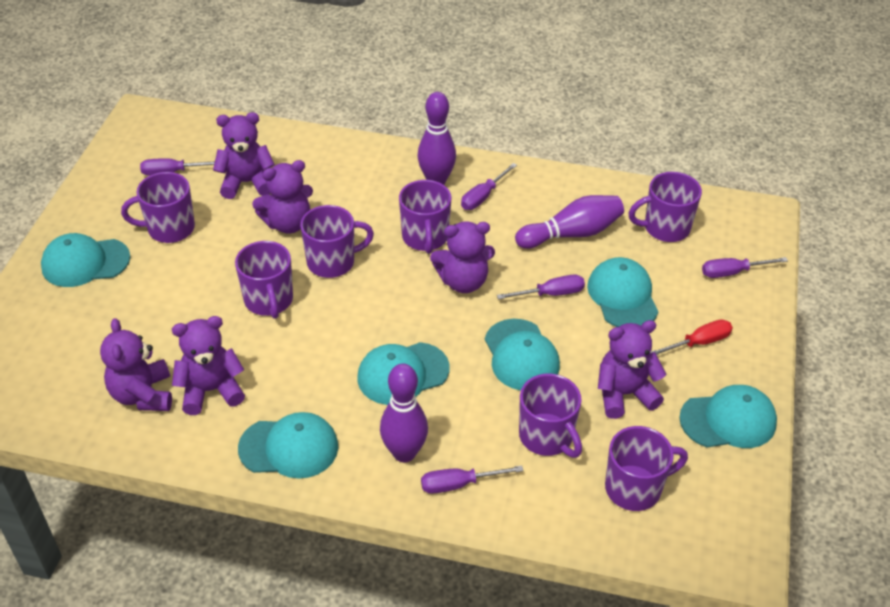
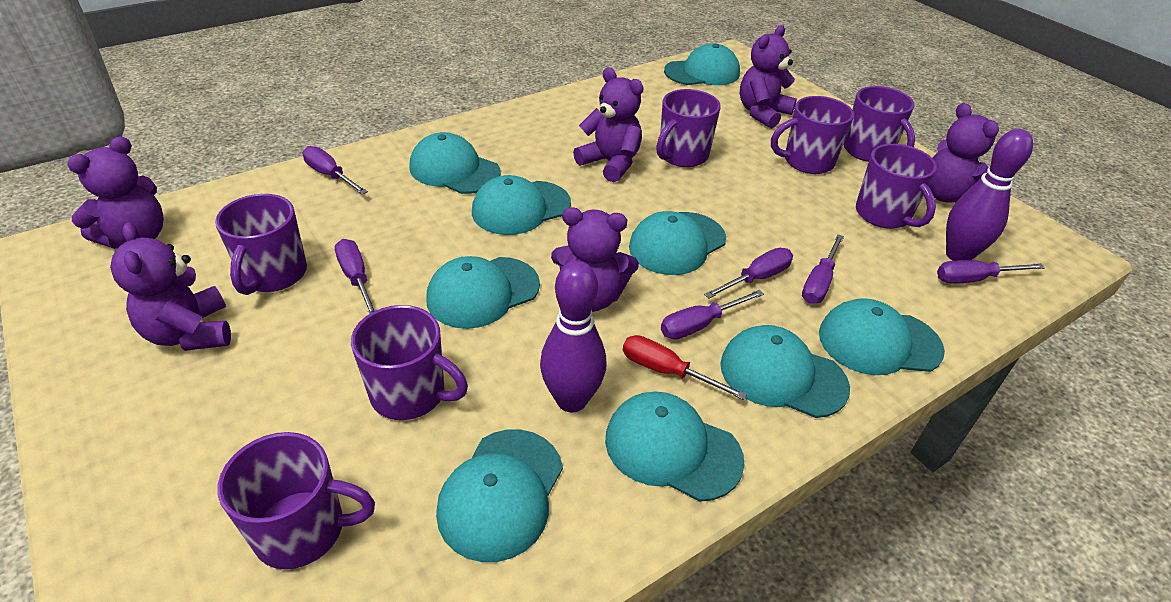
purple bowling pin: 3 -> 2
purple screwdriver: 5 -> 6
turquoise cap: 6 -> 9

